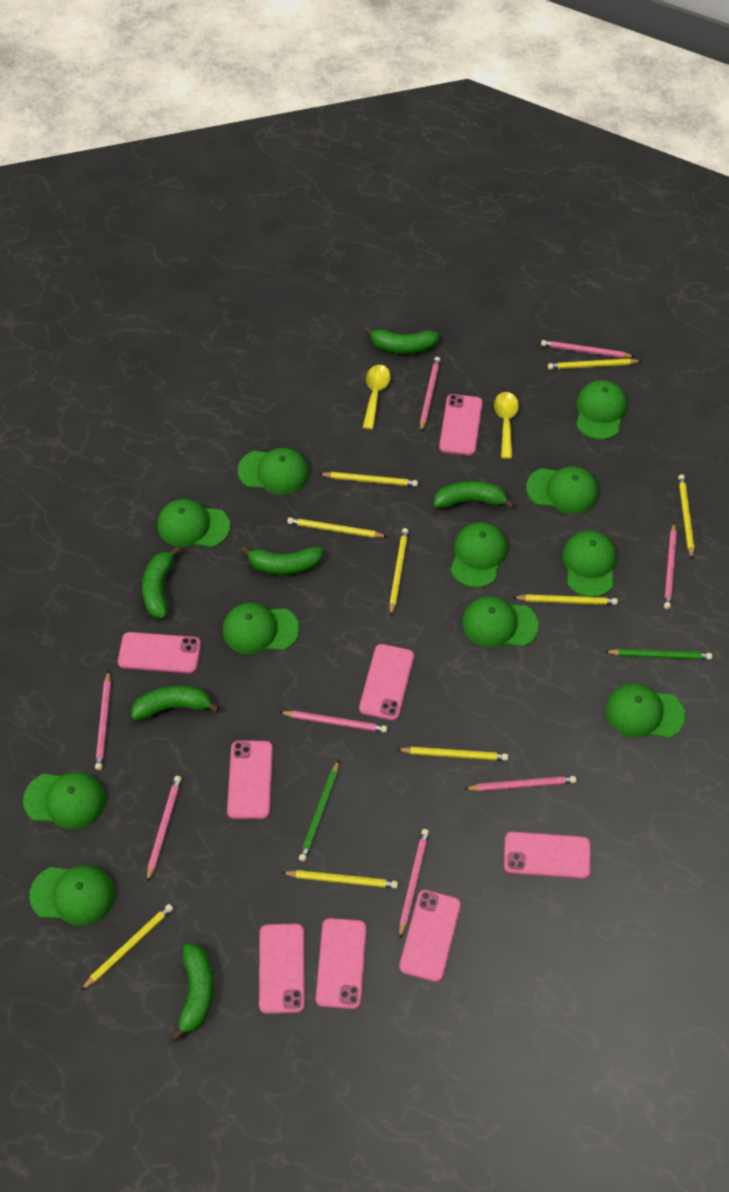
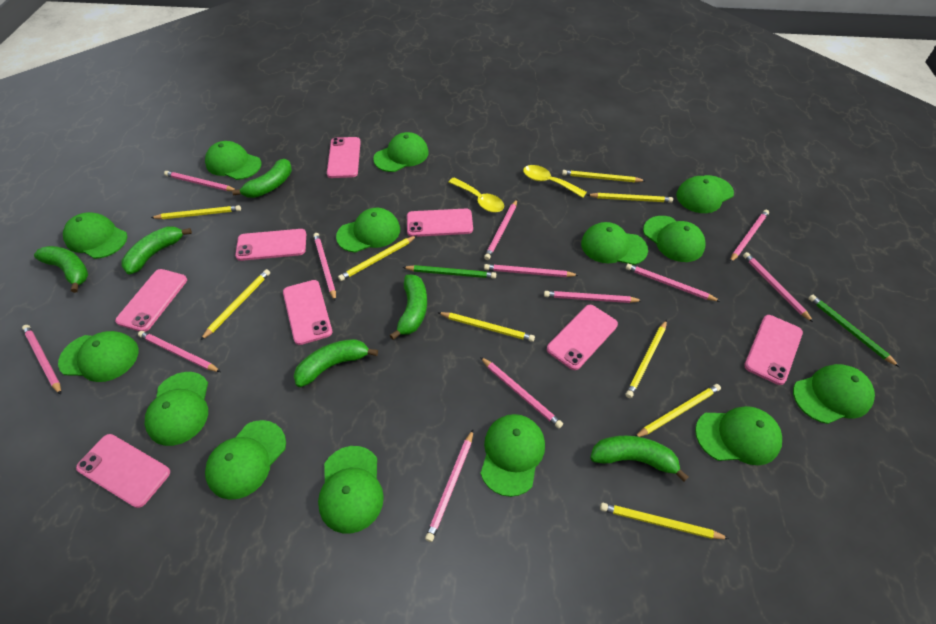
green cap: 11 -> 14
pink pencil: 8 -> 12

